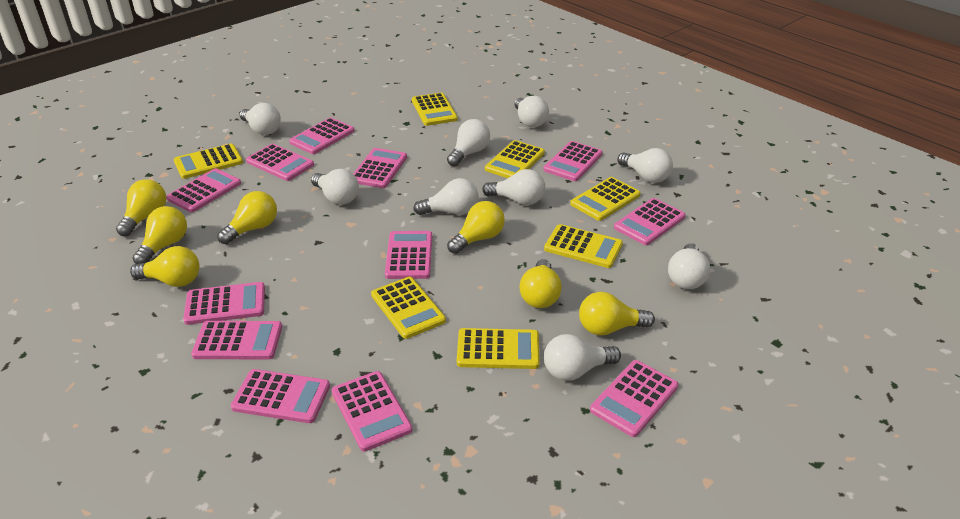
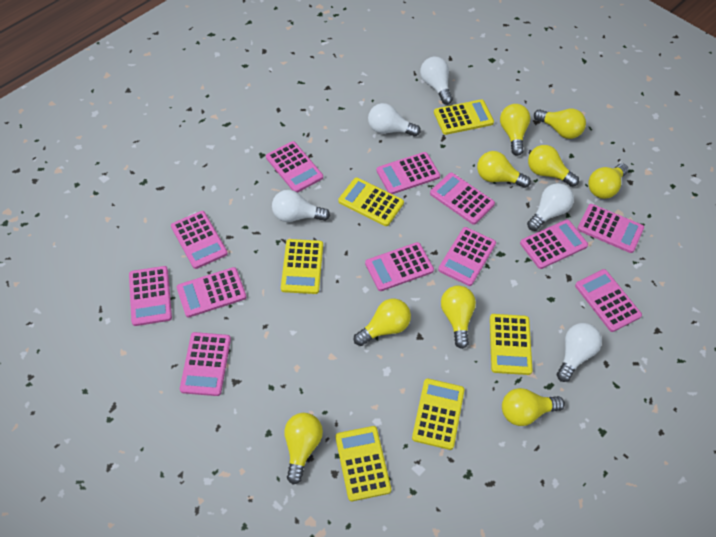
white light bulb: 9 -> 5
yellow calculator: 7 -> 6
yellow light bulb: 7 -> 9

